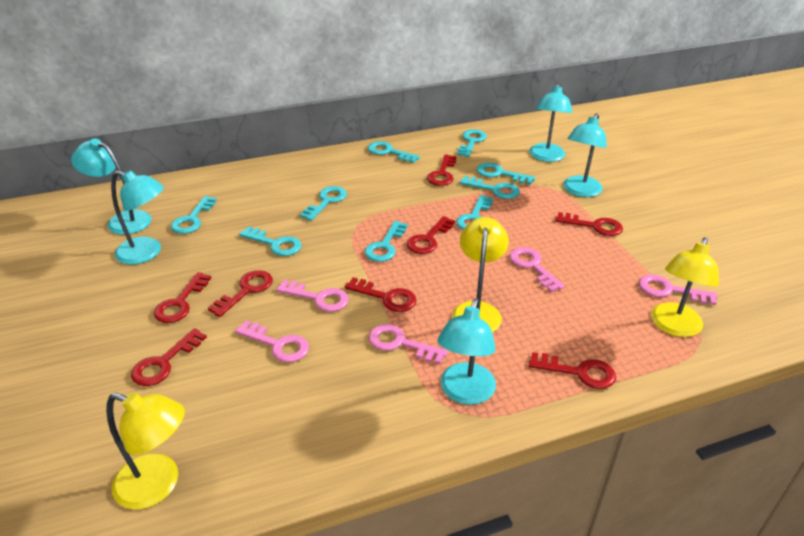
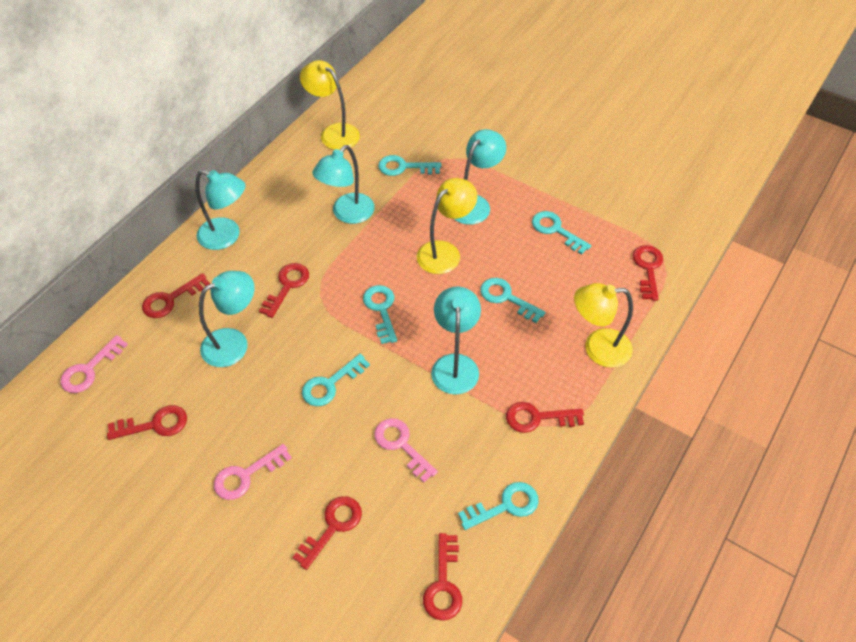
pink key: 5 -> 3
red key: 8 -> 7
turquoise key: 9 -> 6

